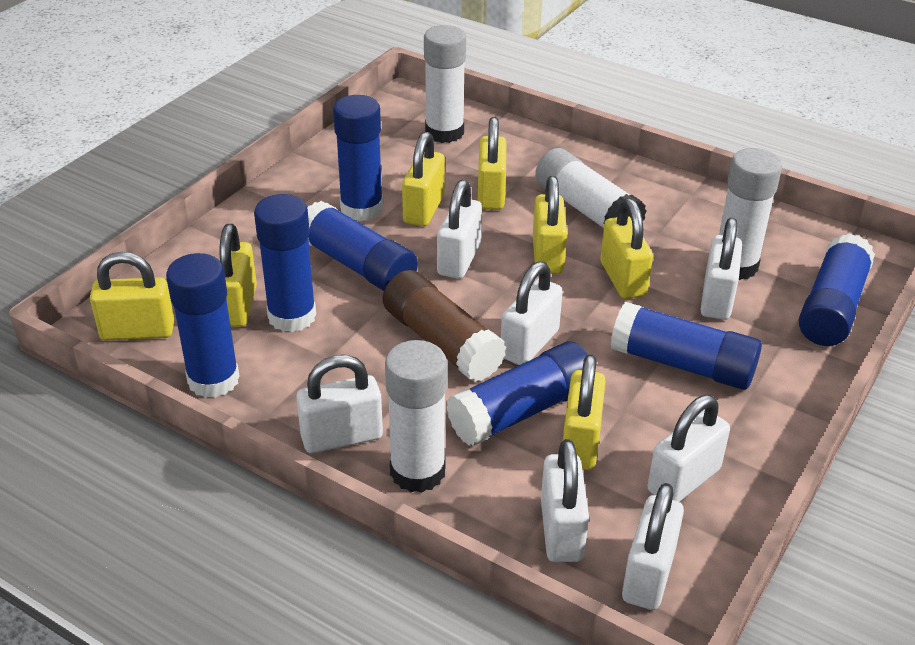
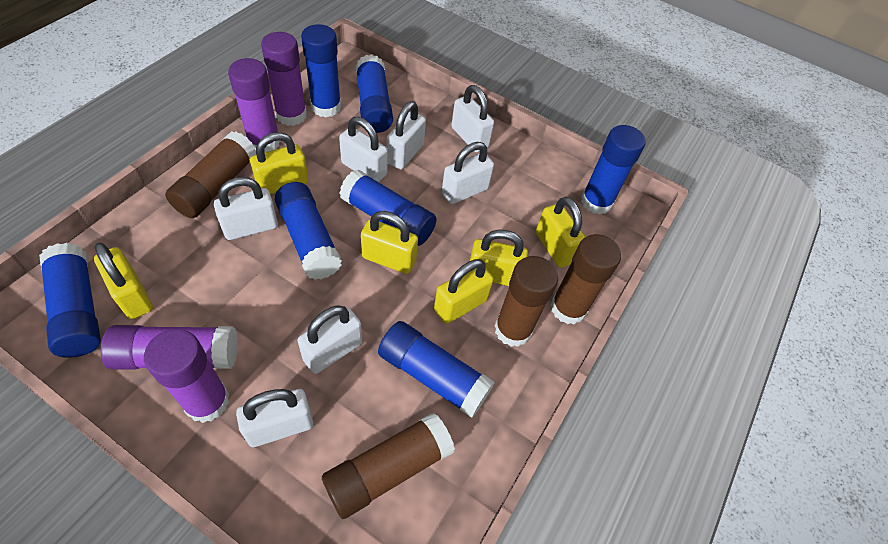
brown glue stick: 1 -> 4
purple glue stick: 0 -> 4
white glue stick: 4 -> 0
yellow padlock: 7 -> 6

